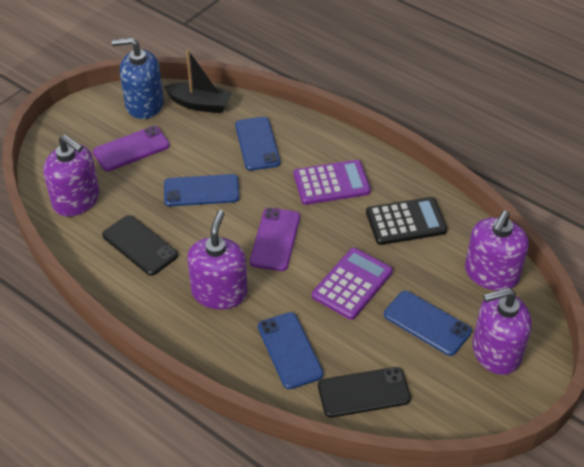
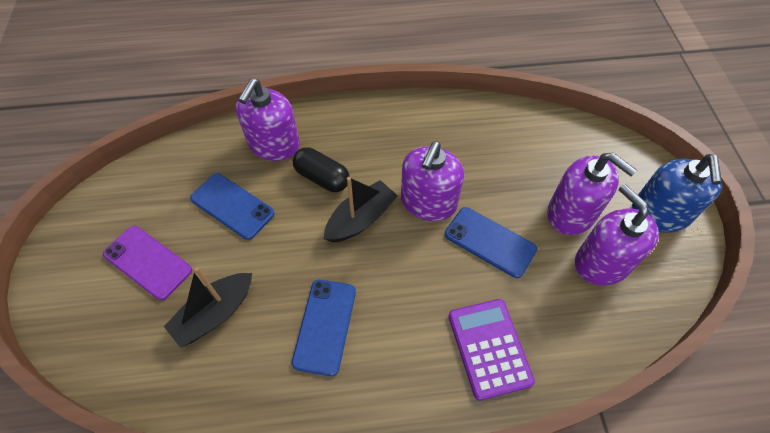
black boat: 1 -> 2
black calculator: 1 -> 0
black capsule: 0 -> 1
black phone: 2 -> 0
blue phone: 4 -> 3
purple calculator: 2 -> 1
purple phone: 2 -> 1

